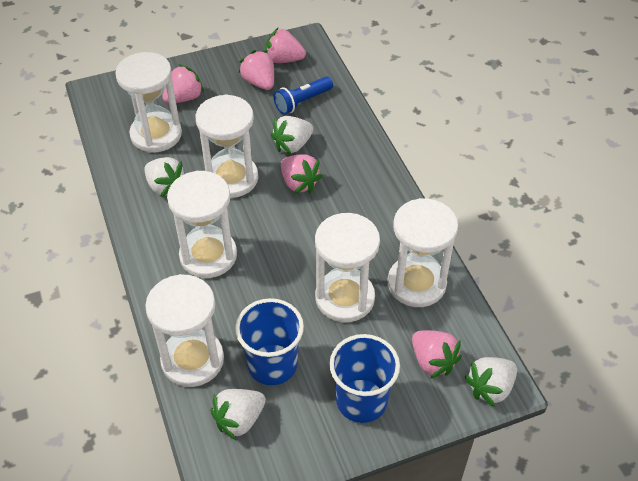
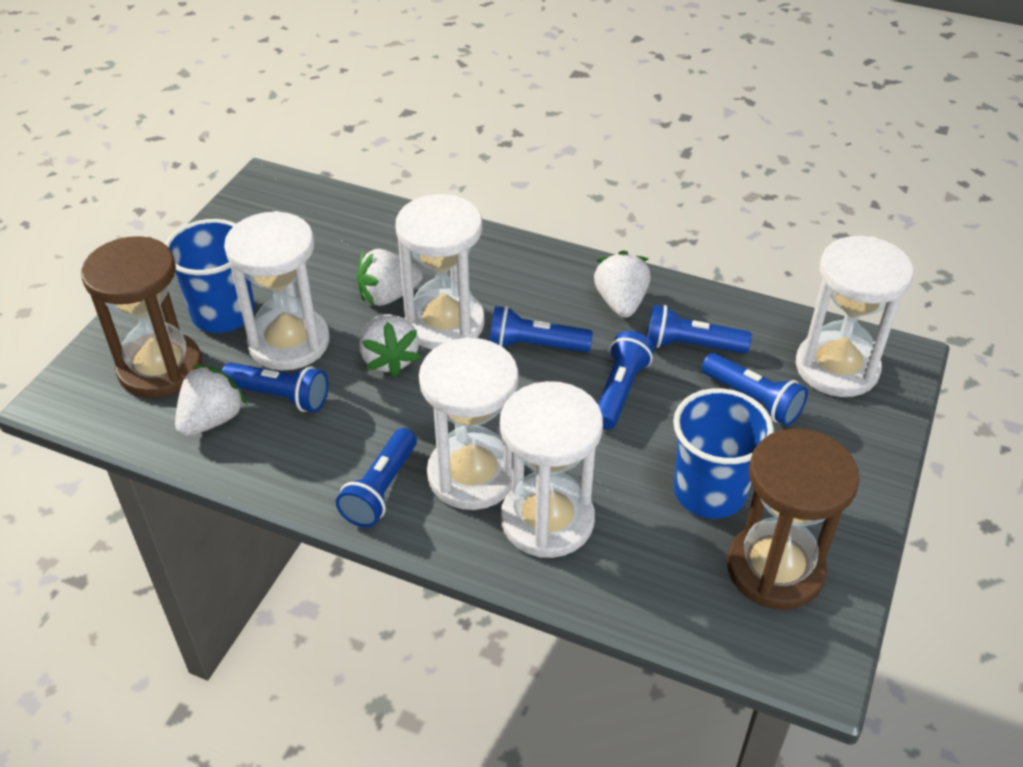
blue flashlight: 1 -> 6
brown hourglass: 0 -> 2
pink strawberry: 5 -> 0
white hourglass: 6 -> 5

